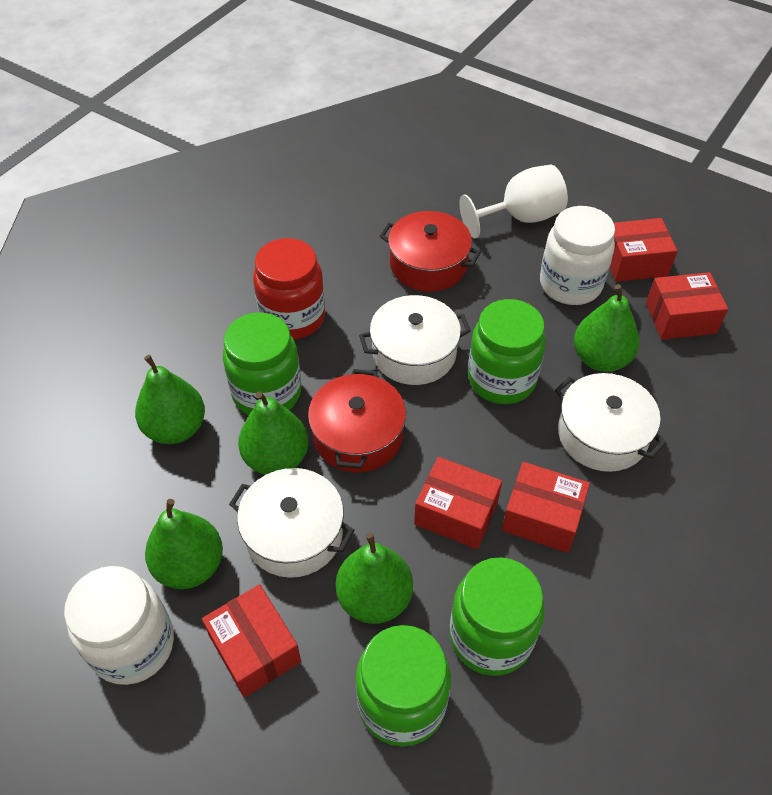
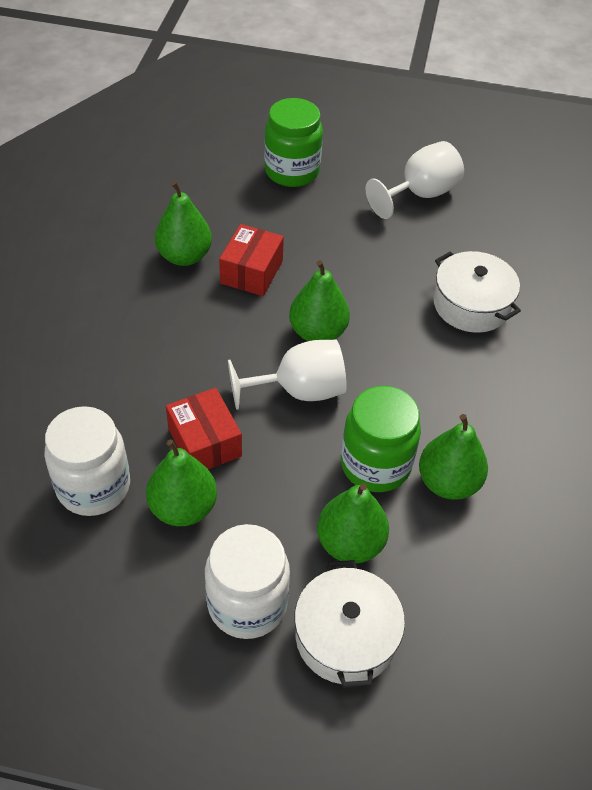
green jar: 4 -> 2
red box: 5 -> 2
red jar: 1 -> 0
red pot: 2 -> 0
white goblet: 1 -> 2
white pot: 3 -> 2

